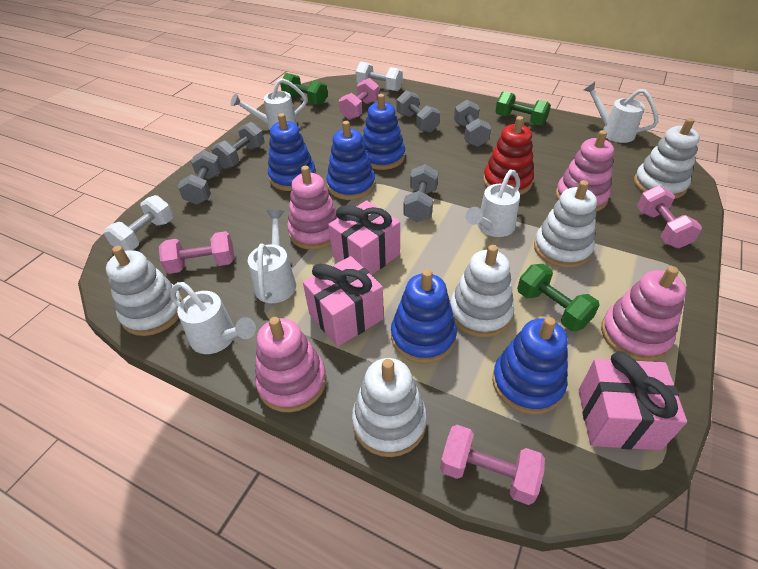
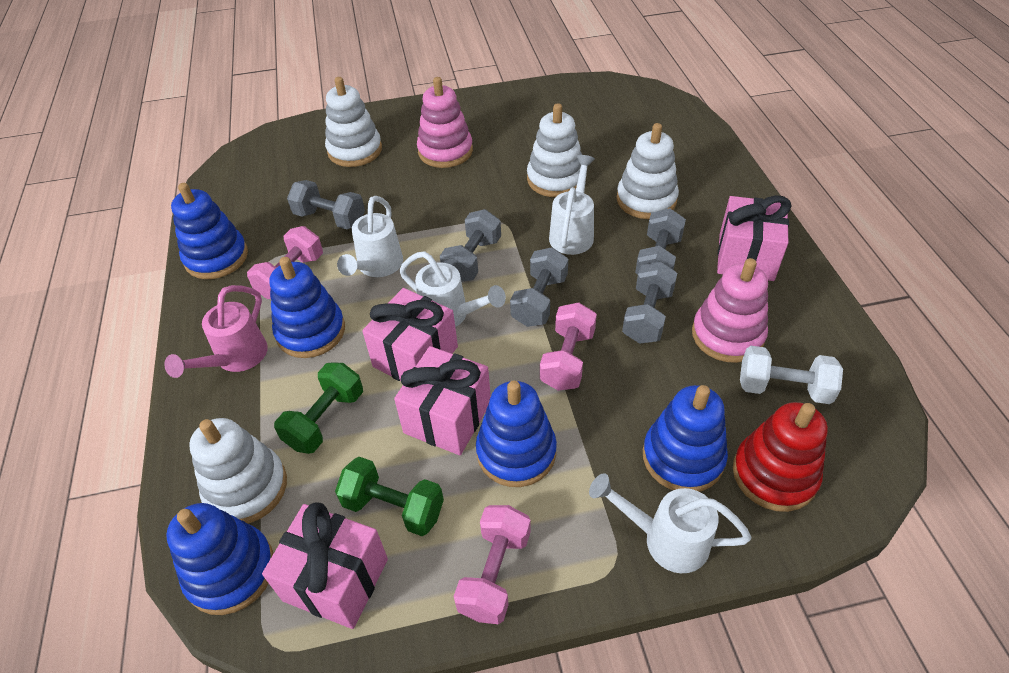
green dumbbell: 3 -> 2
pink dumbbell: 4 -> 3
pink gift: 3 -> 4
pink stacking toy: 4 -> 2
pink watering can: 0 -> 1
white dumbbell: 2 -> 1
white stacking toy: 5 -> 4
white watering can: 5 -> 4

